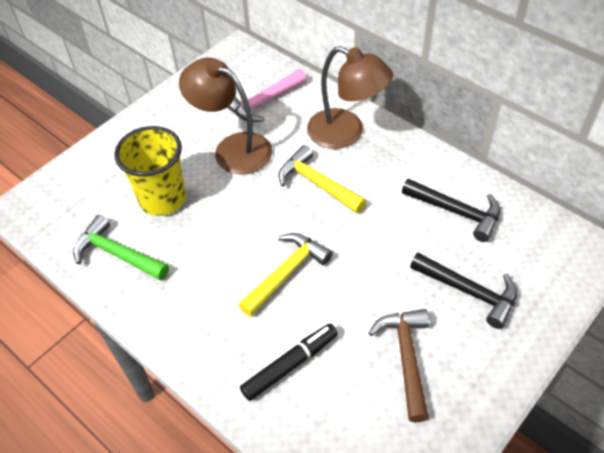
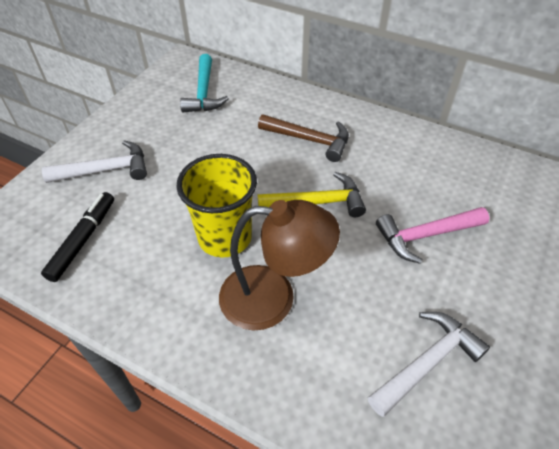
black hammer: 2 -> 0
brown lamp: 2 -> 1
green hammer: 1 -> 0
turquoise hammer: 0 -> 1
white hammer: 0 -> 2
yellow hammer: 2 -> 1

